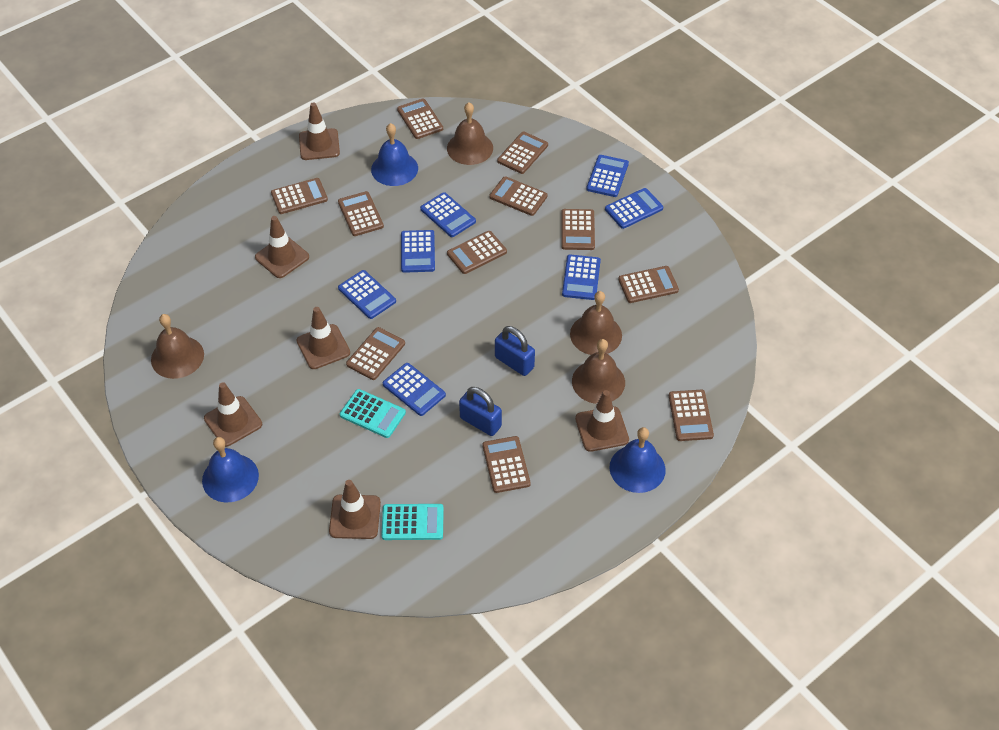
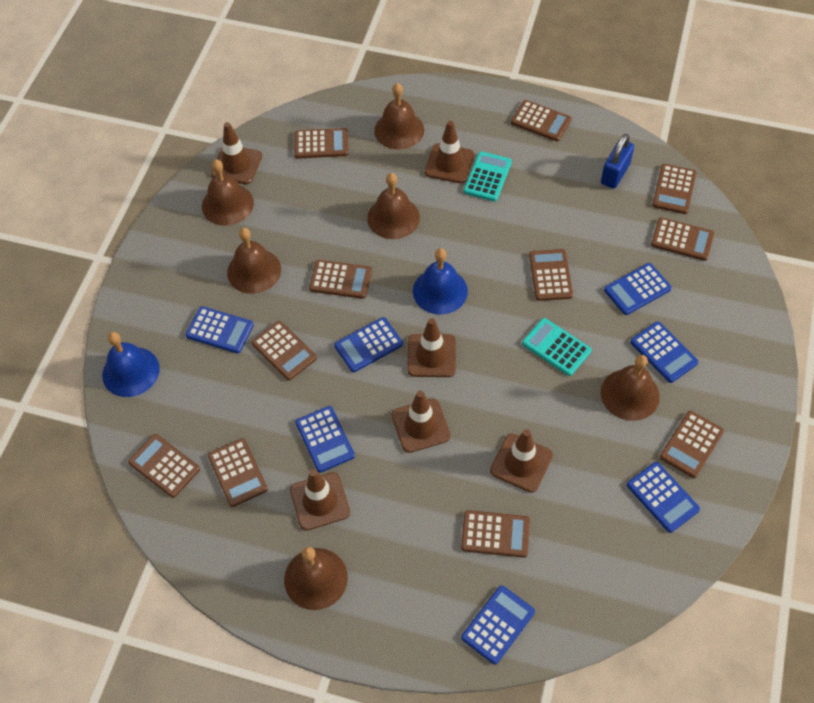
blue bell: 3 -> 2
blue padlock: 2 -> 1
brown bell: 4 -> 6

